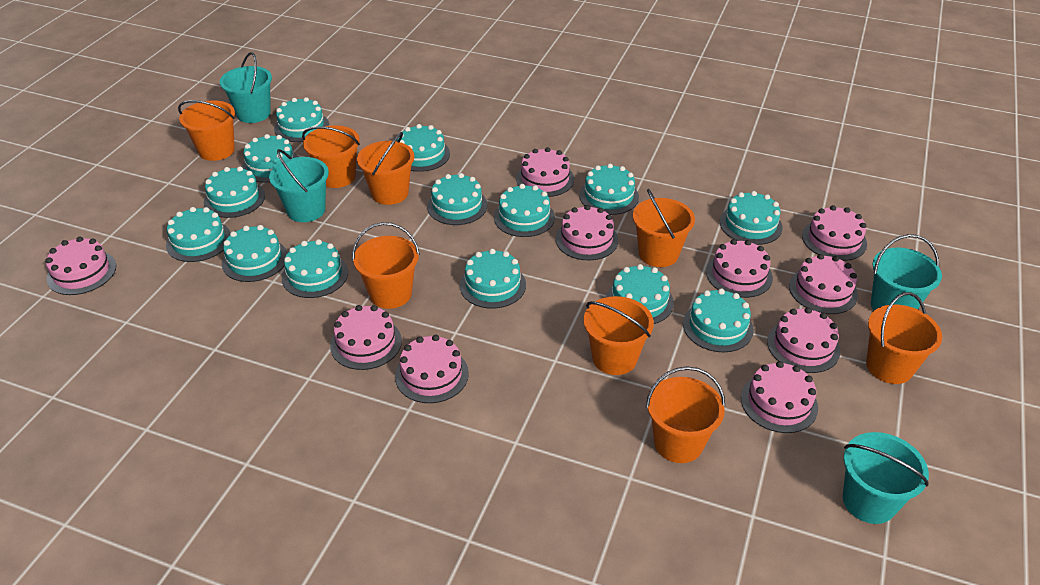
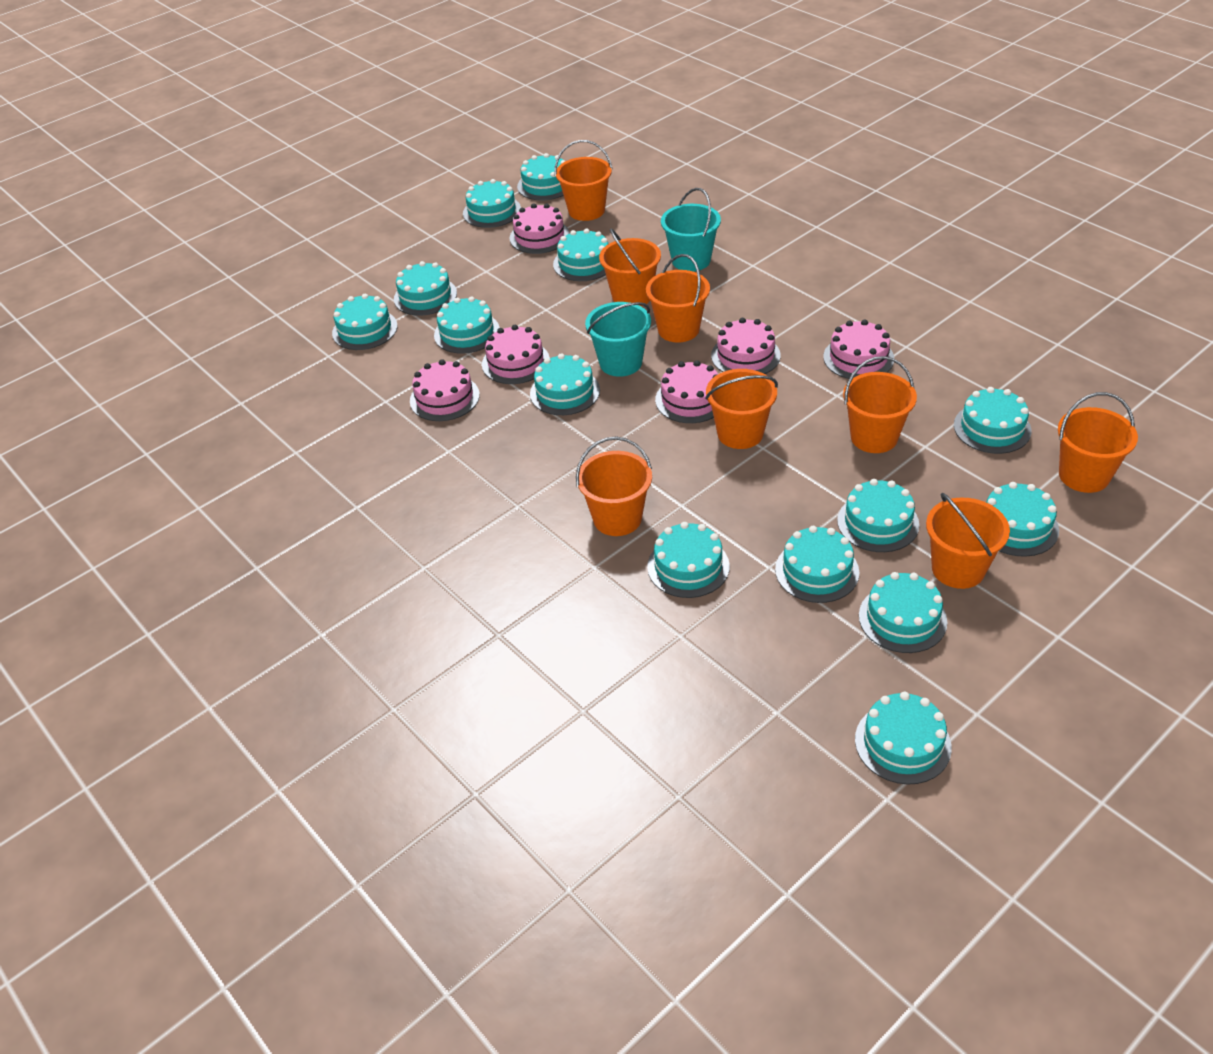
pink cake: 10 -> 6
turquoise bucket: 4 -> 2

